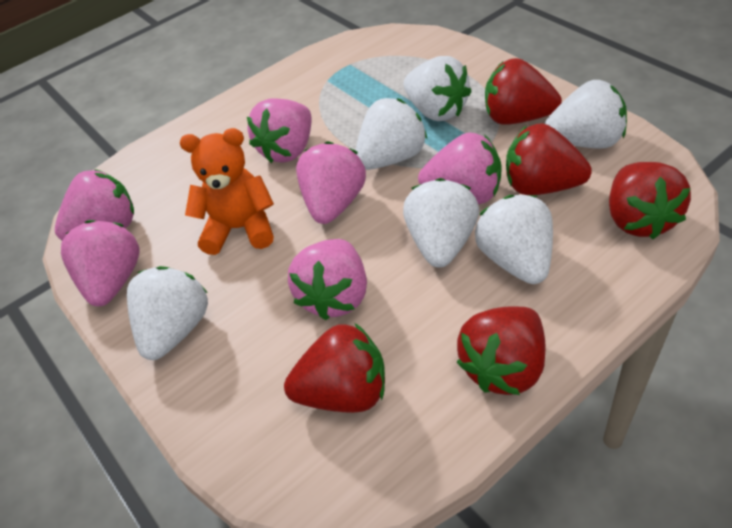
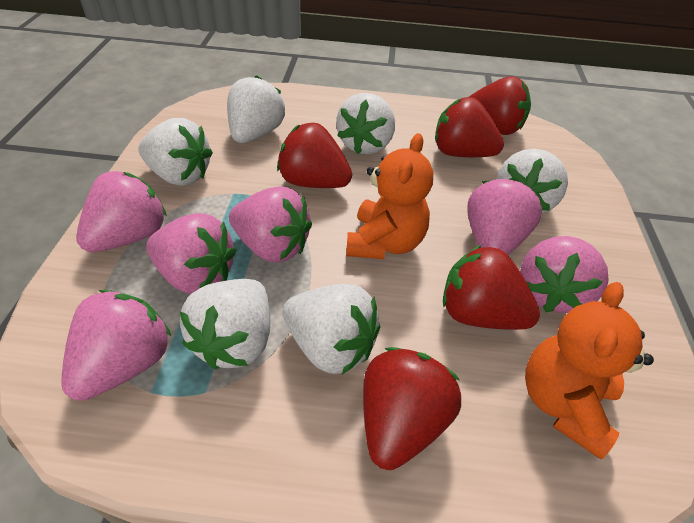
orange teddy bear: 1 -> 2

